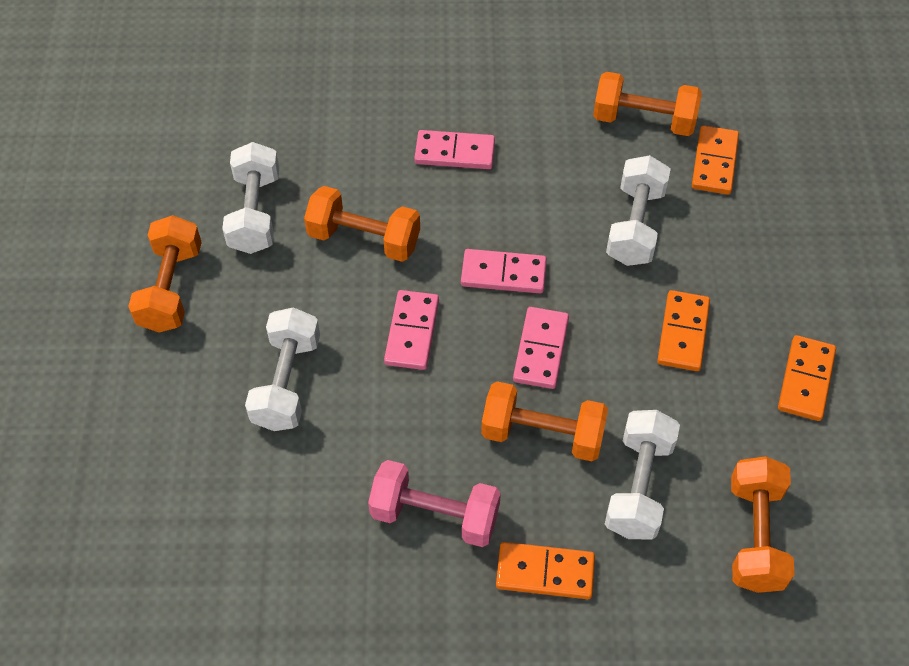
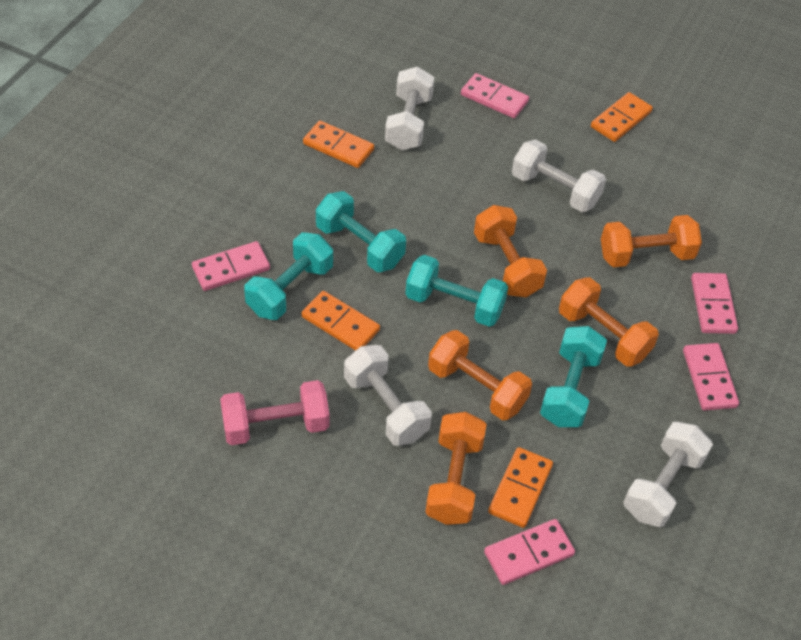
pink domino: 4 -> 5
turquoise dumbbell: 0 -> 4

